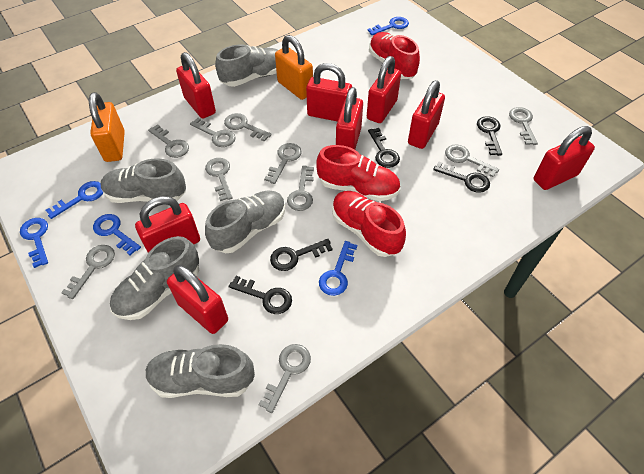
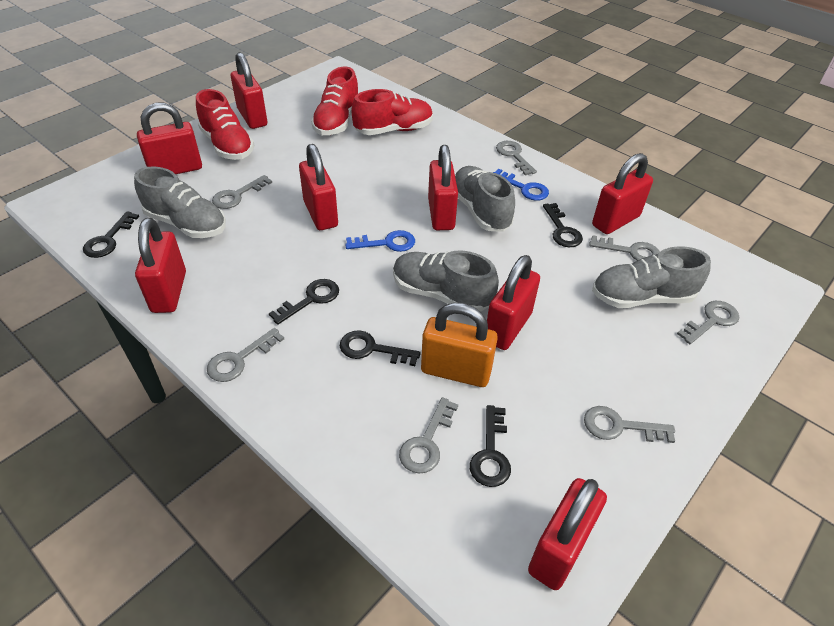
blue key: 5 -> 2
grey key: 10 -> 7
grey shoe: 5 -> 4
orange padlock: 2 -> 1

